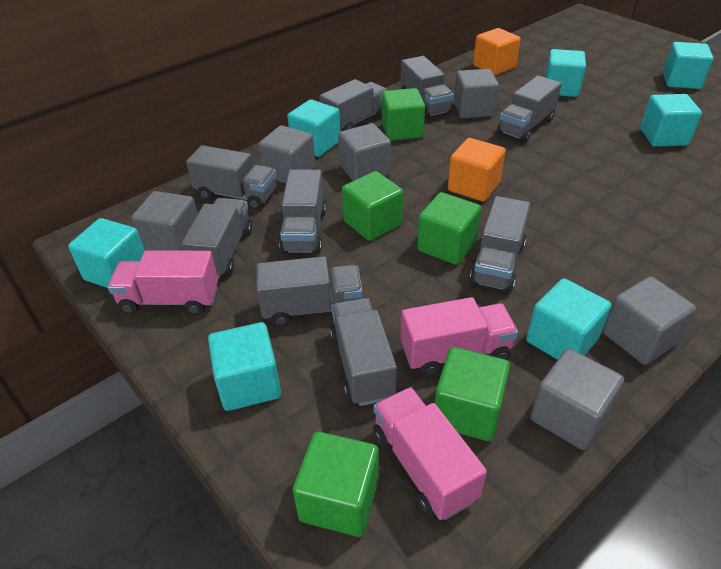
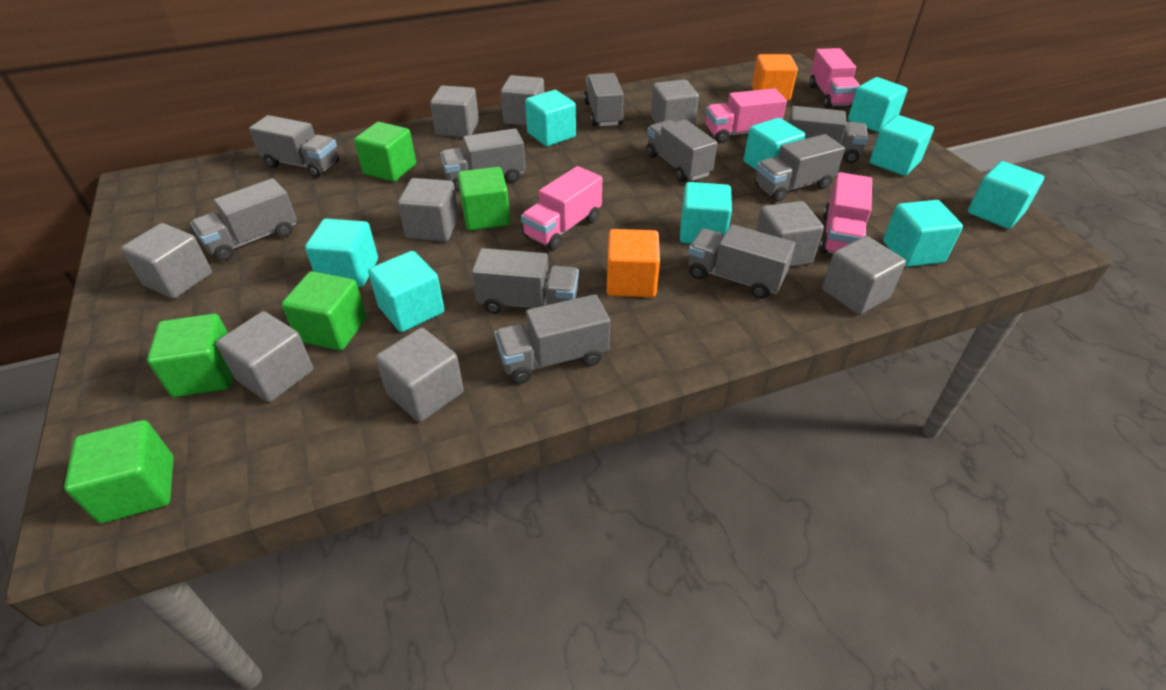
grey cube: 6 -> 9
grey truck: 9 -> 10
pink truck: 3 -> 4
turquoise cube: 7 -> 9

